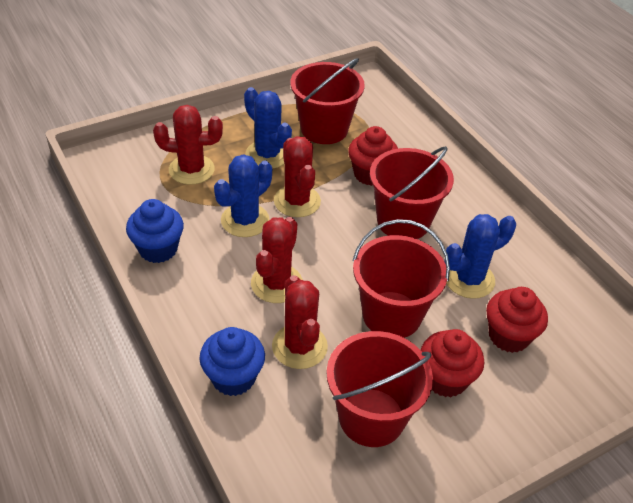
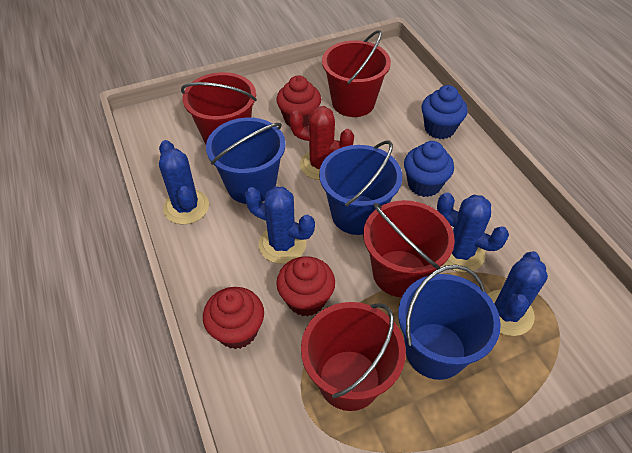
blue bucket: 0 -> 3
blue cactus: 3 -> 4
red cactus: 4 -> 1

